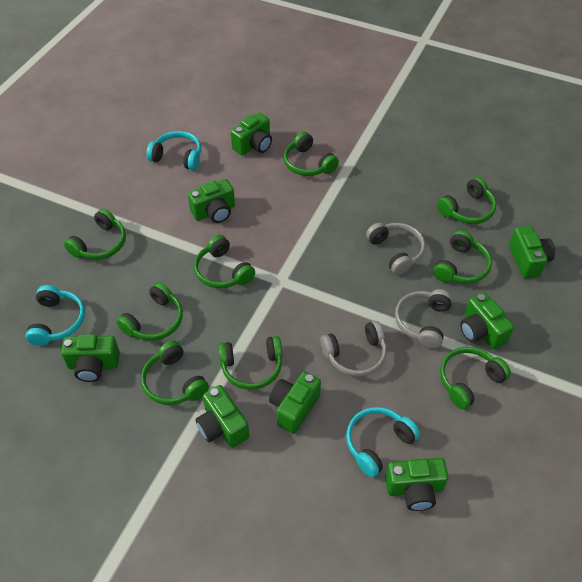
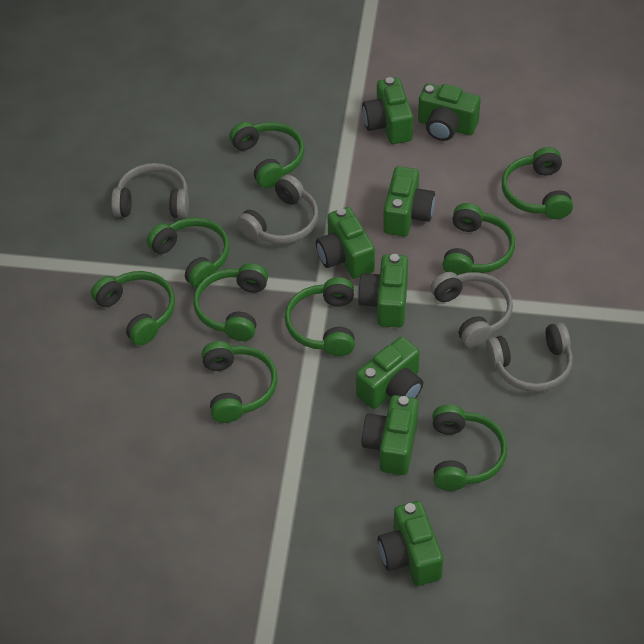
grey headphones: 3 -> 4
turquoise headphones: 3 -> 0

